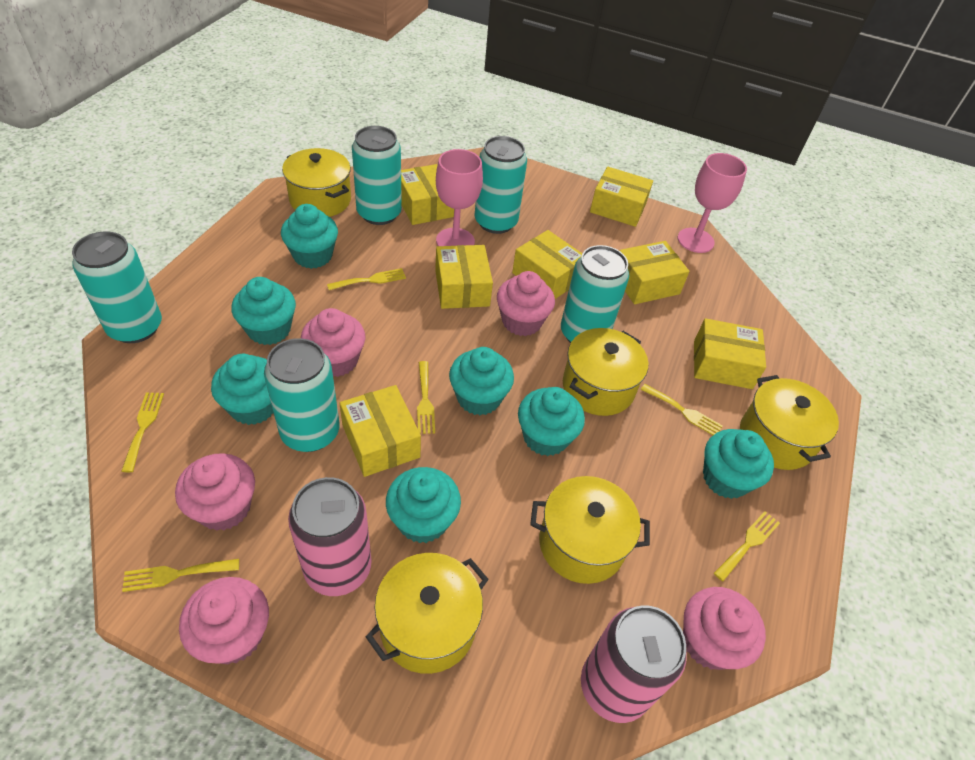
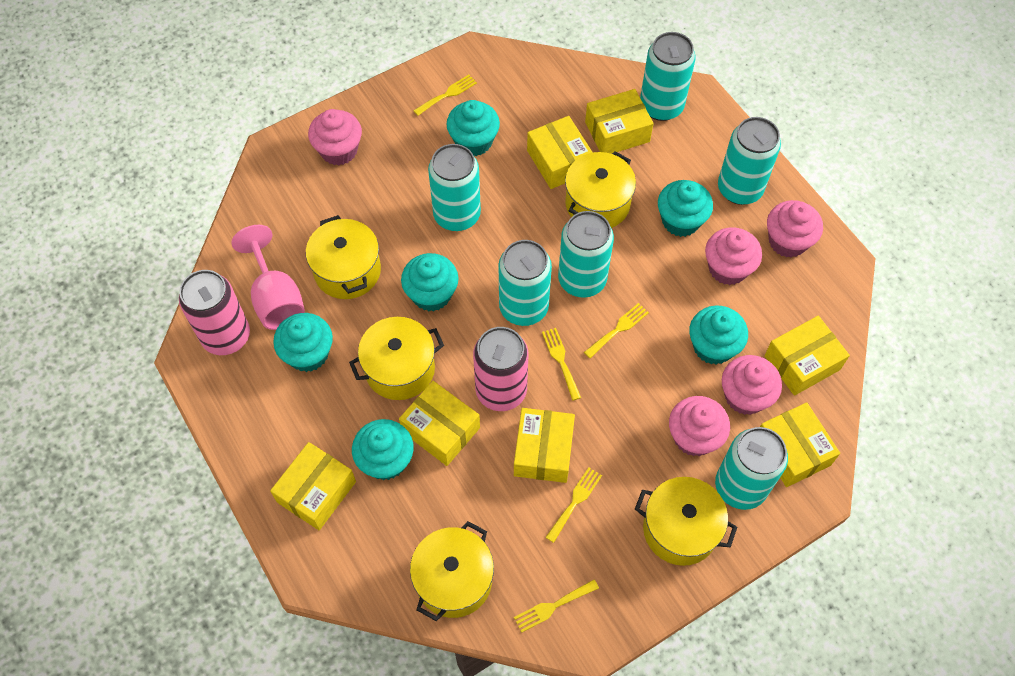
pink goblet: 2 -> 1
turquoise can: 5 -> 6
turquoise cupcake: 7 -> 6
yellow fork: 6 -> 5

